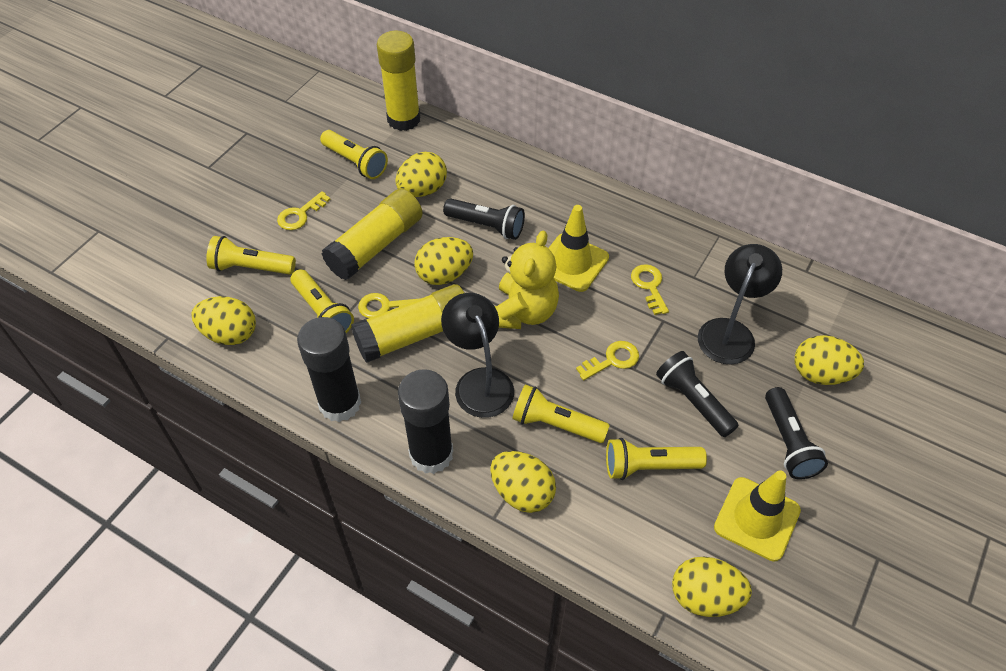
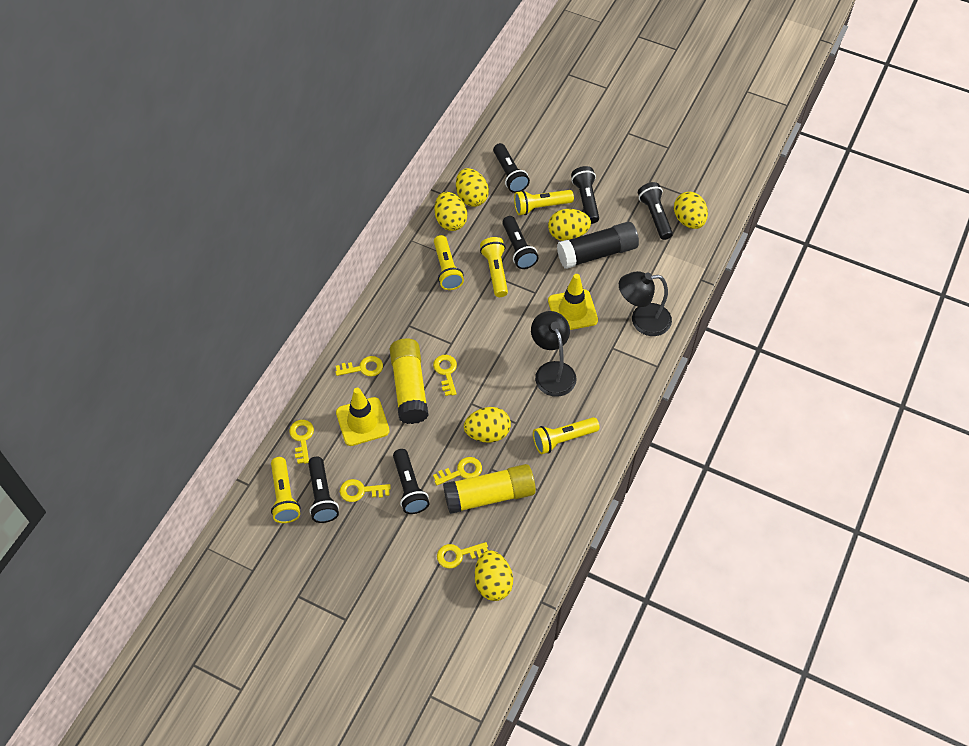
black flashlight: 3 -> 6
black glue stick: 2 -> 1
yellow glue stick: 3 -> 2
yellow key: 4 -> 6
yellow teddy bear: 1 -> 0

